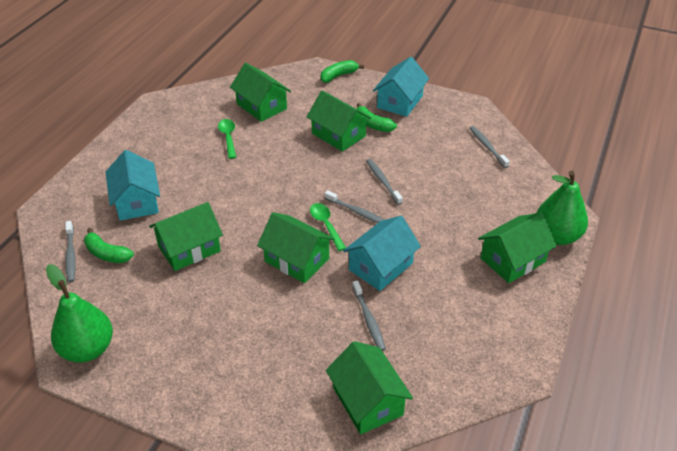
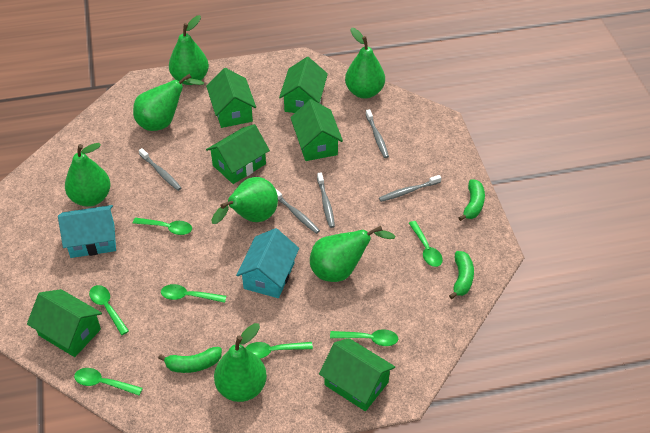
green pear: 2 -> 7
green spoon: 2 -> 7
turquoise house: 3 -> 2

